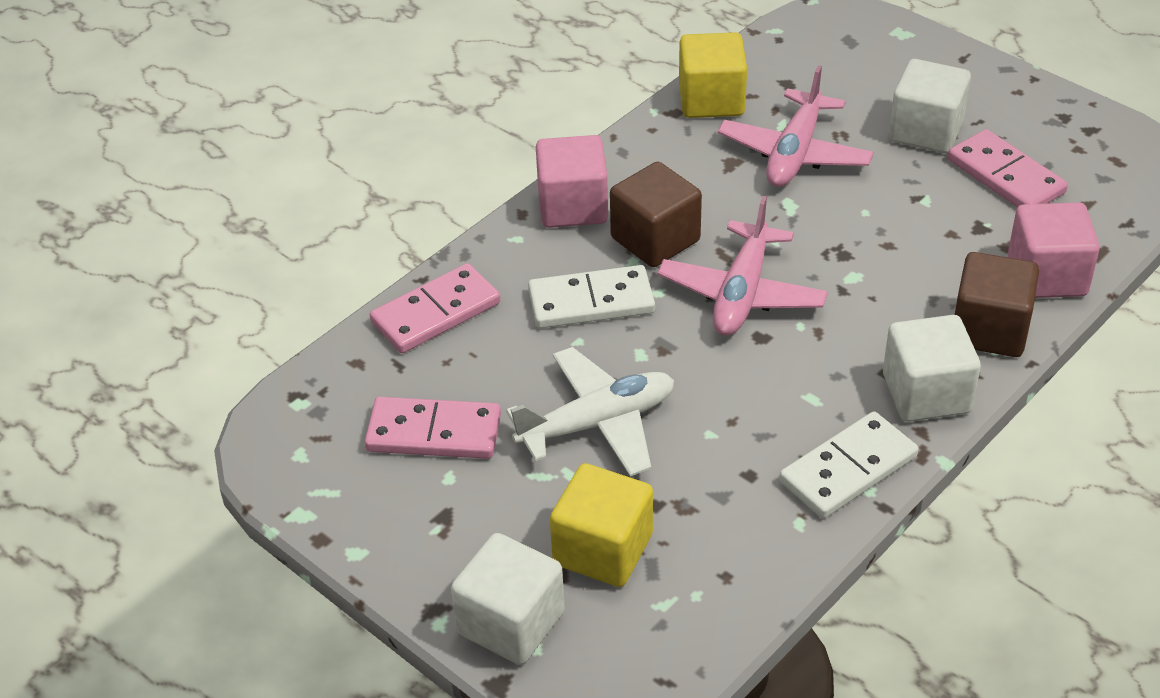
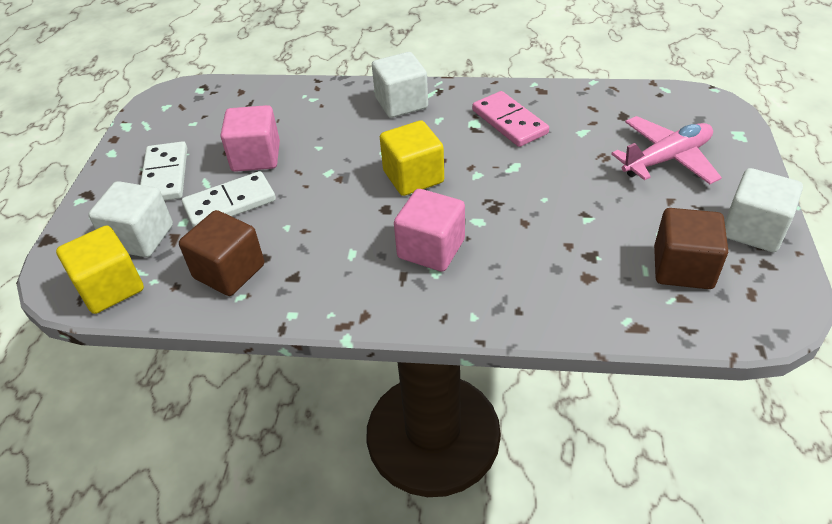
pink domino: 3 -> 1
pink plane: 2 -> 1
white plane: 1 -> 0

